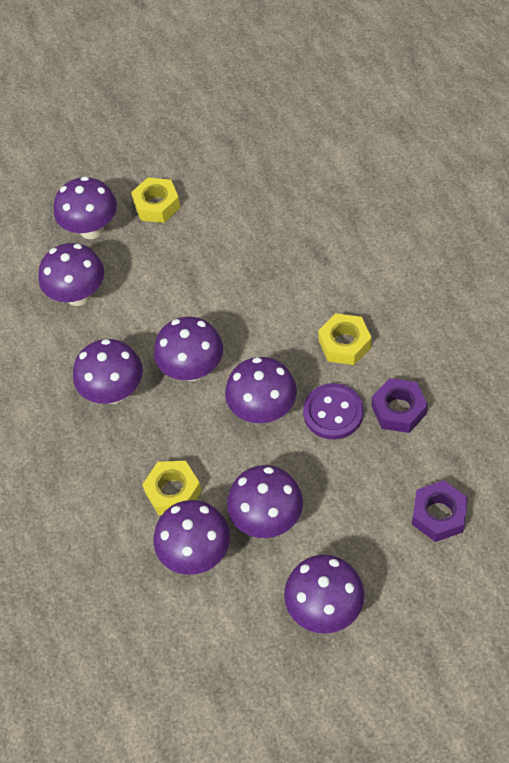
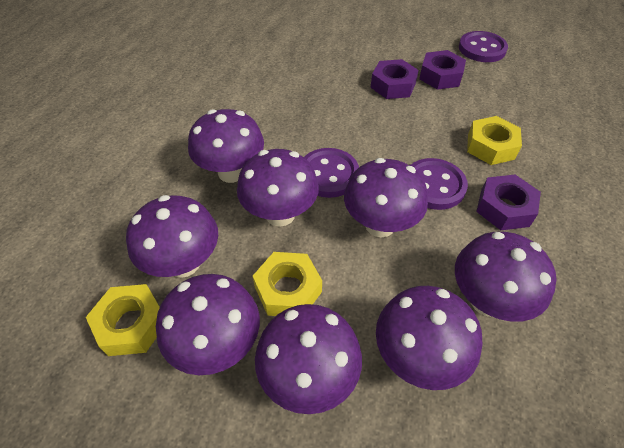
purple button: 1 -> 3
purple nut: 2 -> 3

